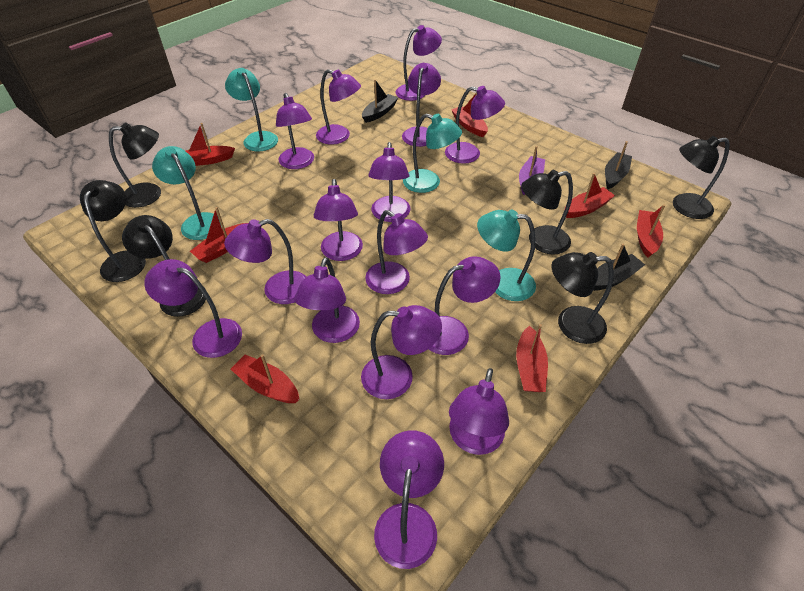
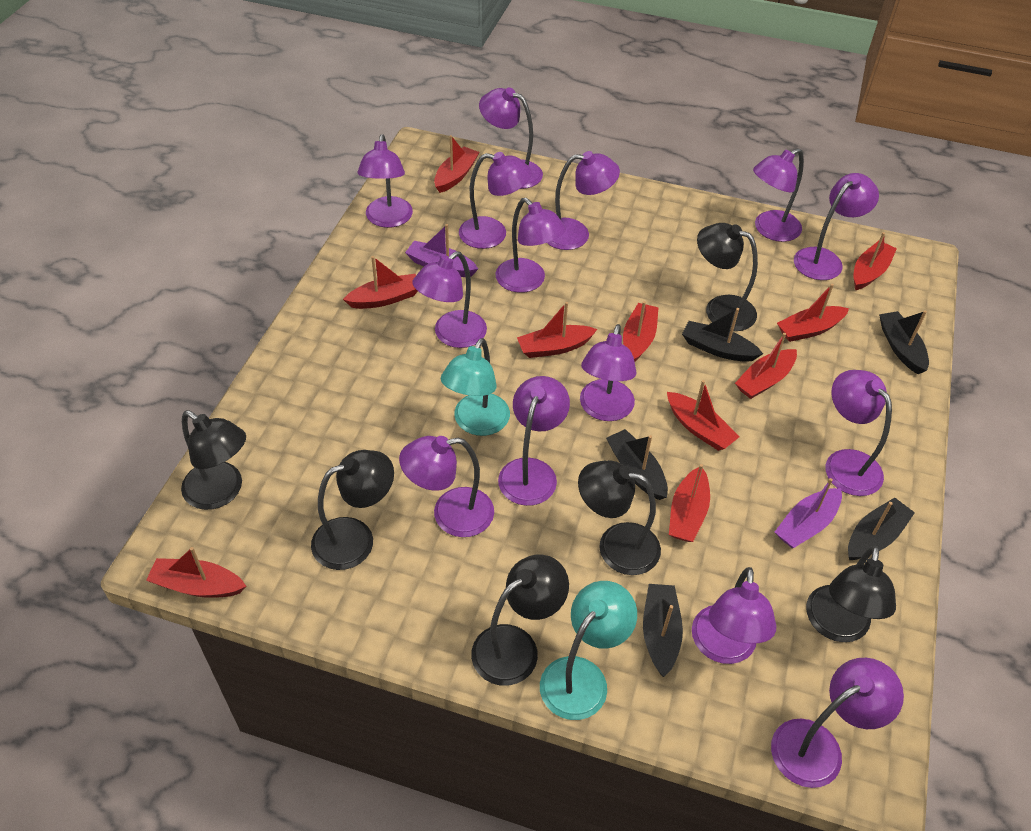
black boat: 3 -> 5
purple boat: 1 -> 2
purple lamp: 15 -> 14
red boat: 7 -> 10
turquoise lamp: 4 -> 2

